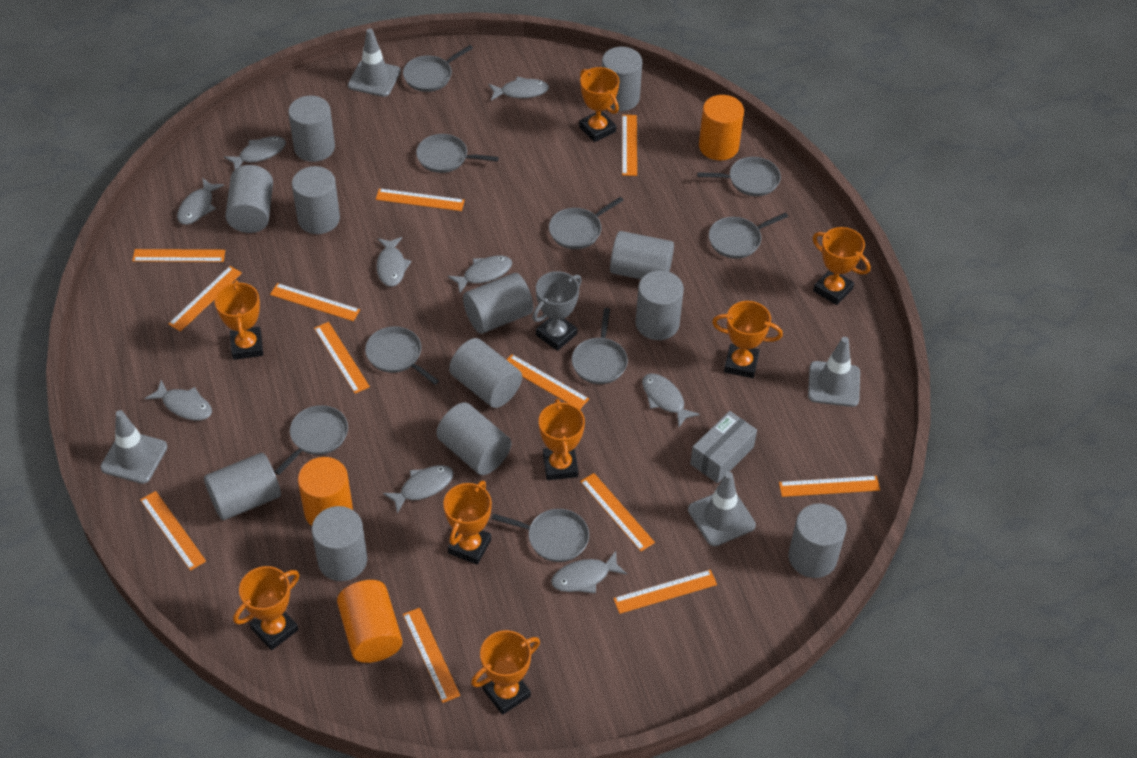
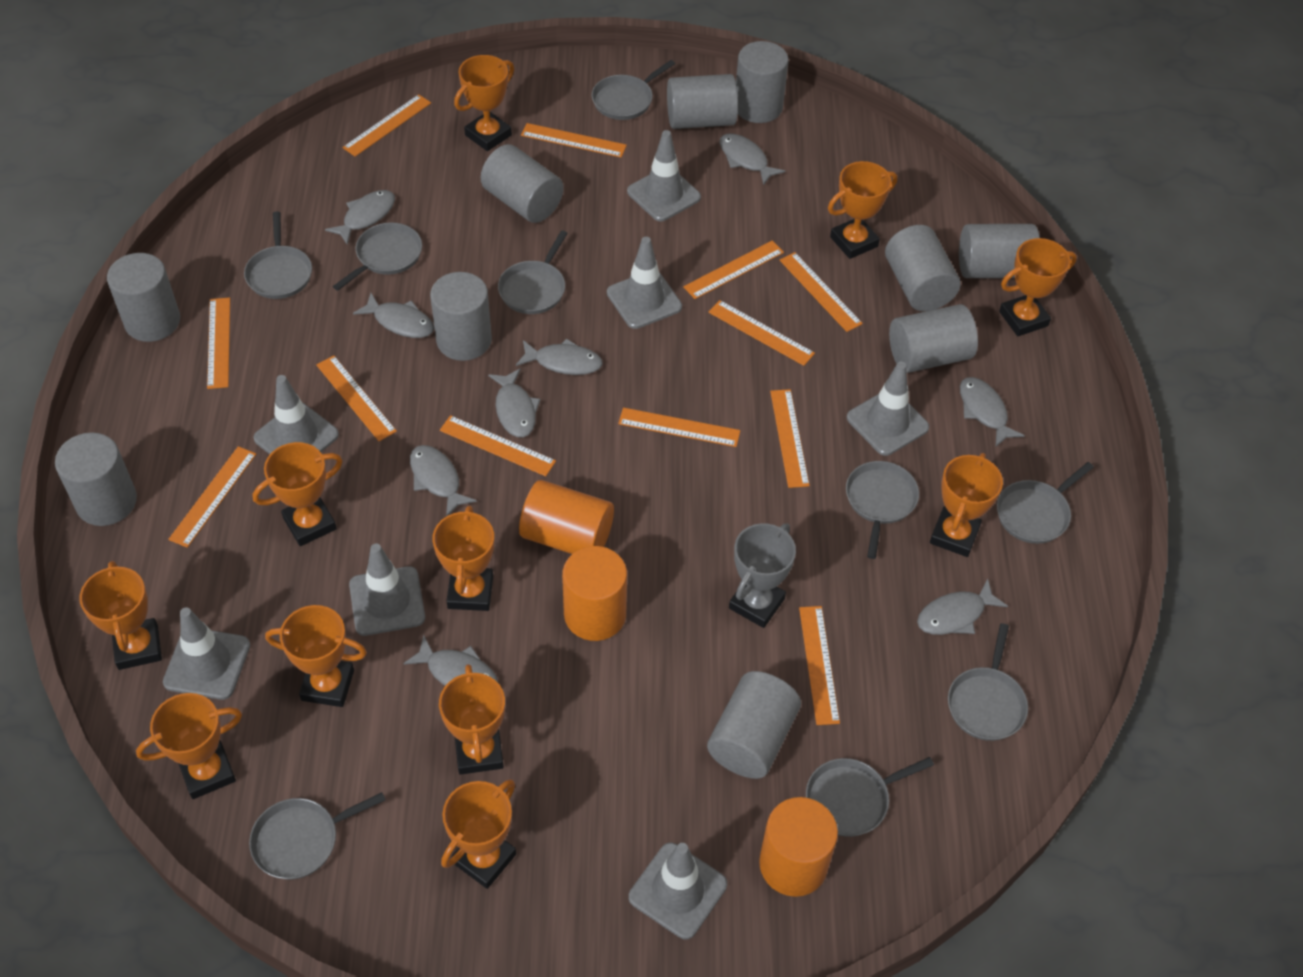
grey box: 1 -> 0
grey cylinder: 12 -> 10
grey traffic cone: 4 -> 7
orange trophy: 8 -> 11

